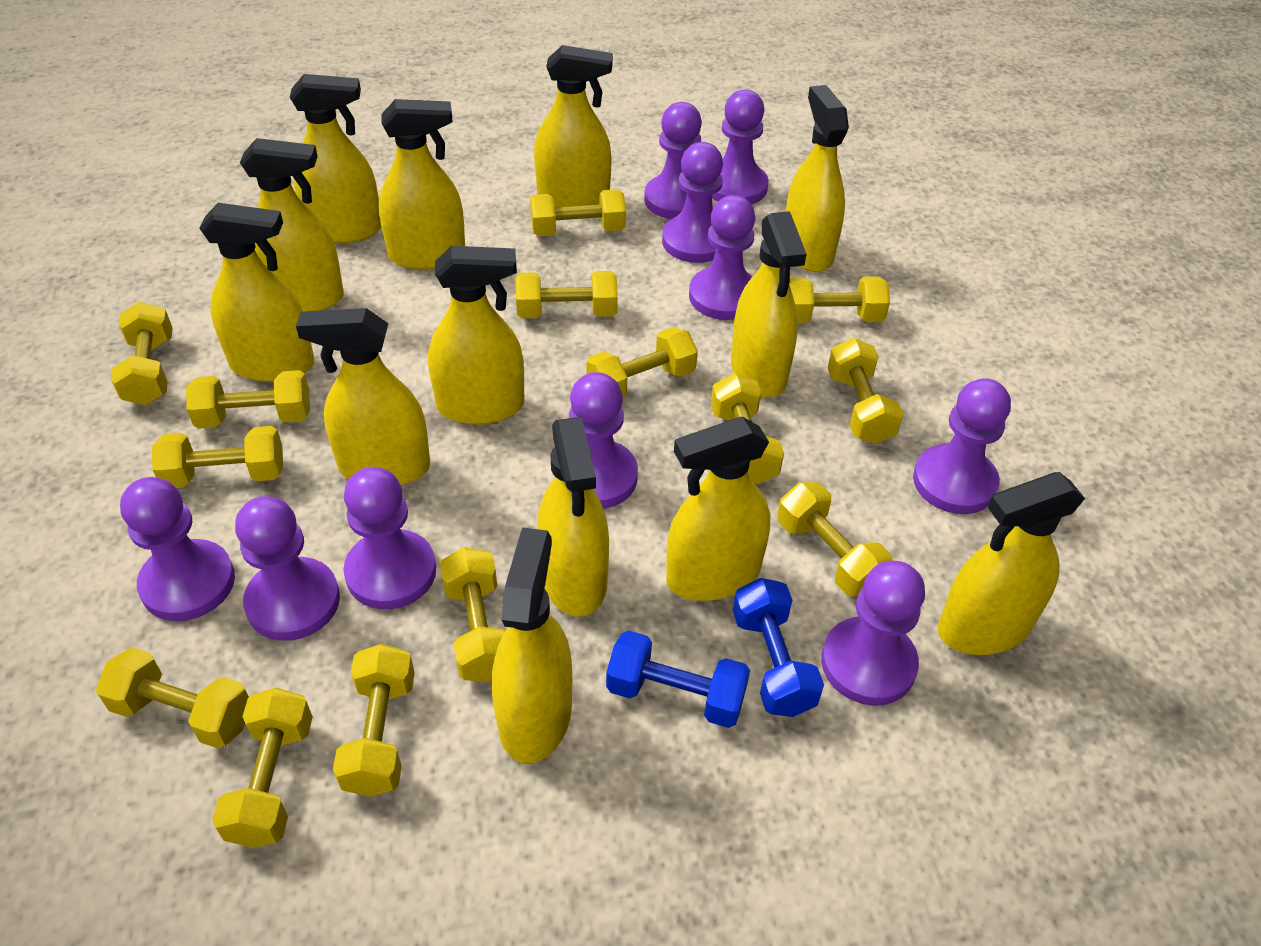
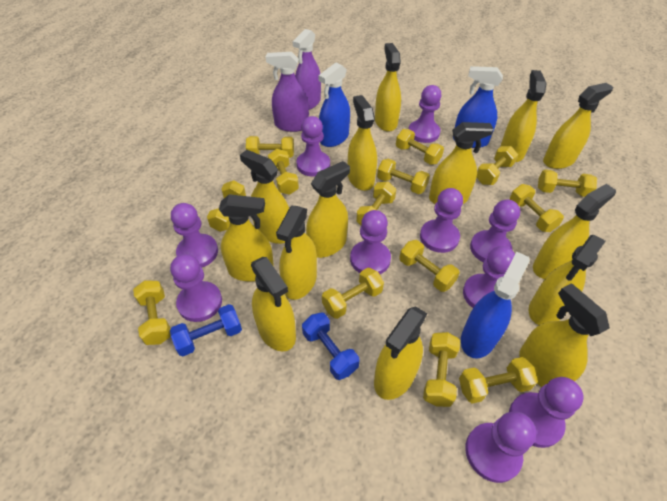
blue spray bottle: 0 -> 3
purple spray bottle: 0 -> 2
yellow spray bottle: 13 -> 14

